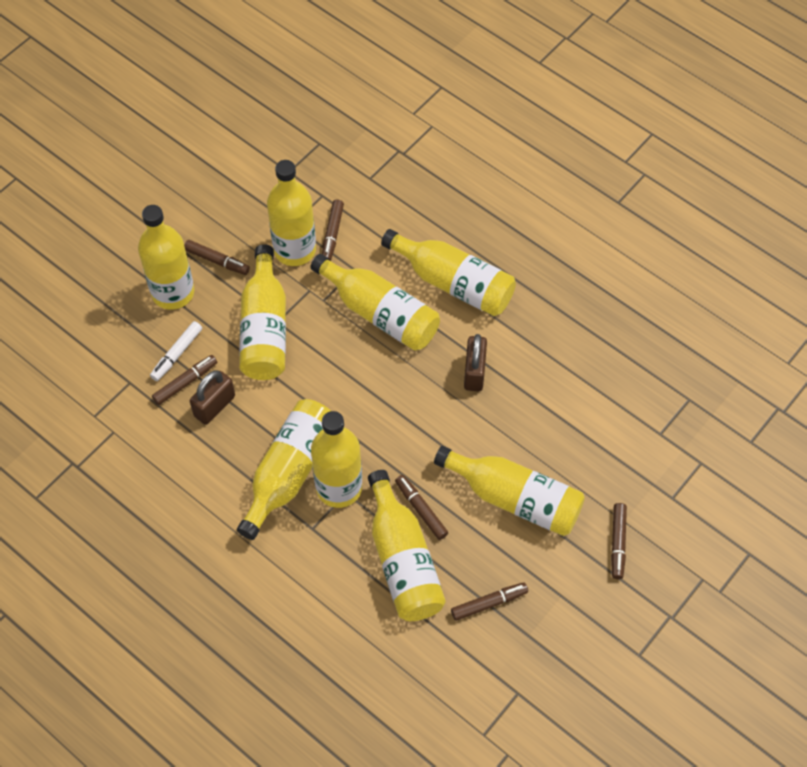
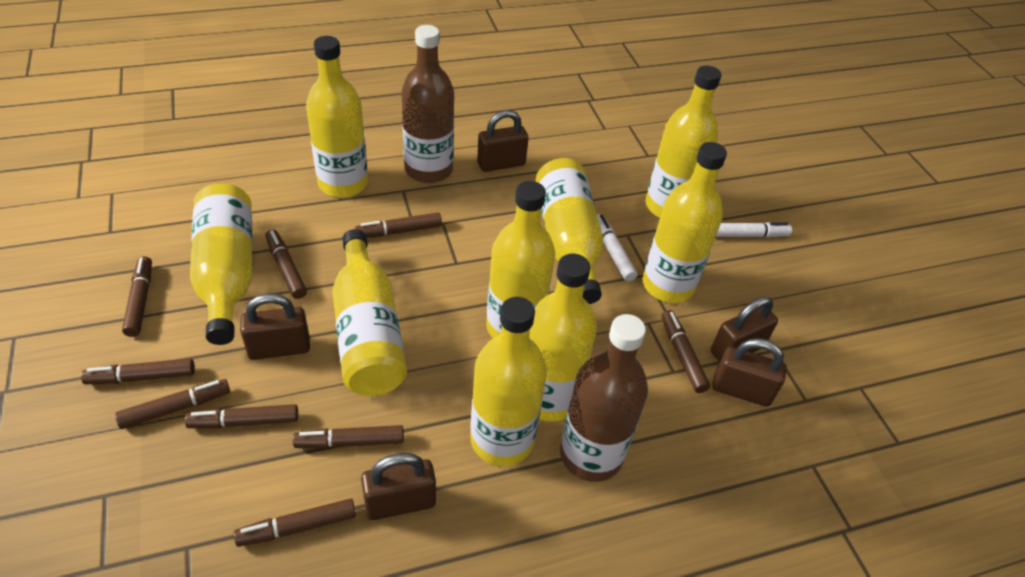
brown bottle: 0 -> 2
brown marker: 6 -> 9
brown padlock: 2 -> 5
white marker: 1 -> 2

